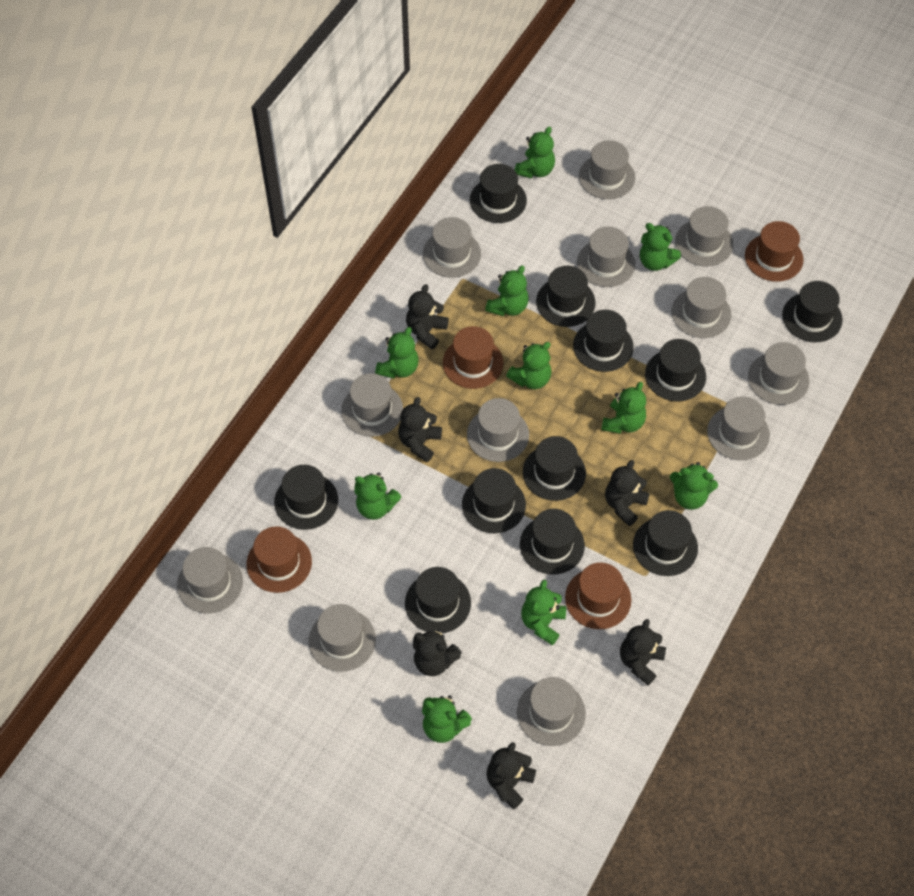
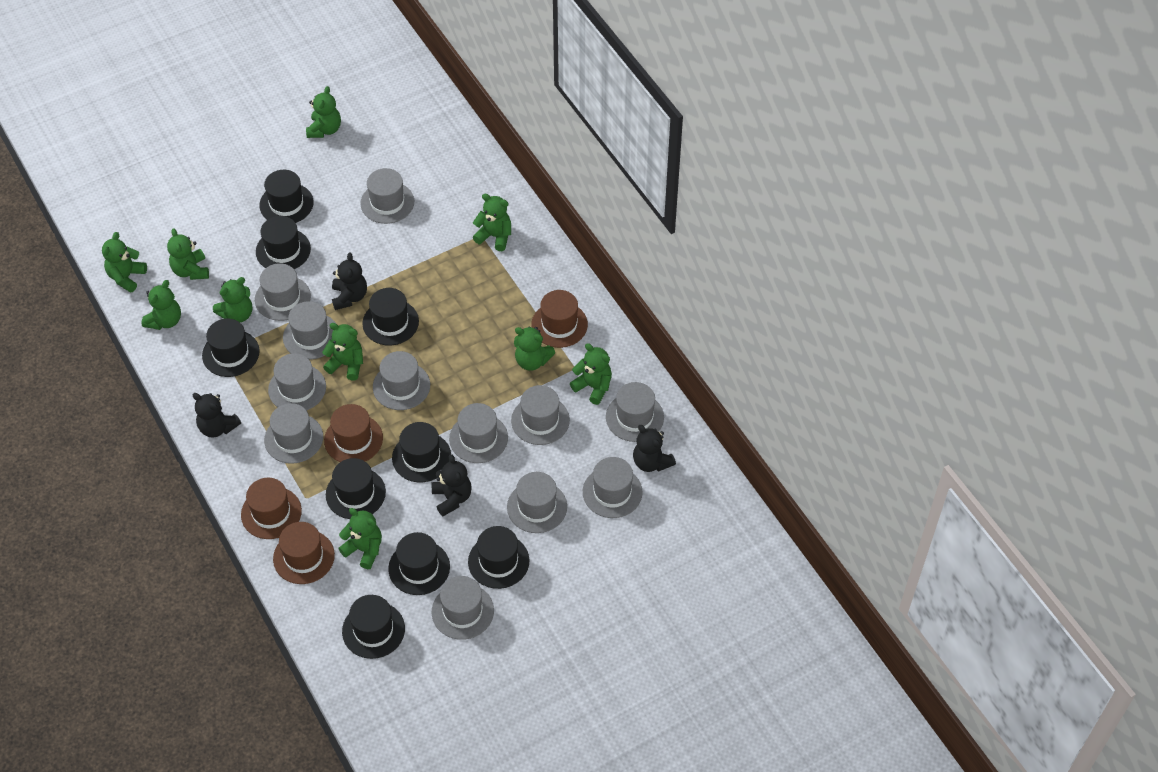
black hat: 11 -> 9
black teddy bear: 6 -> 4

